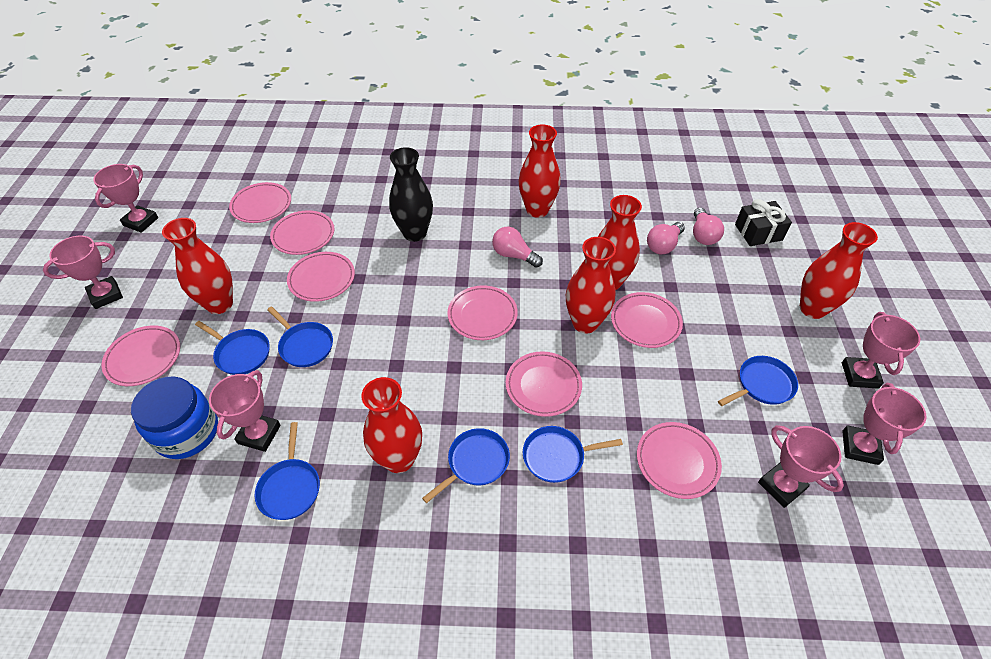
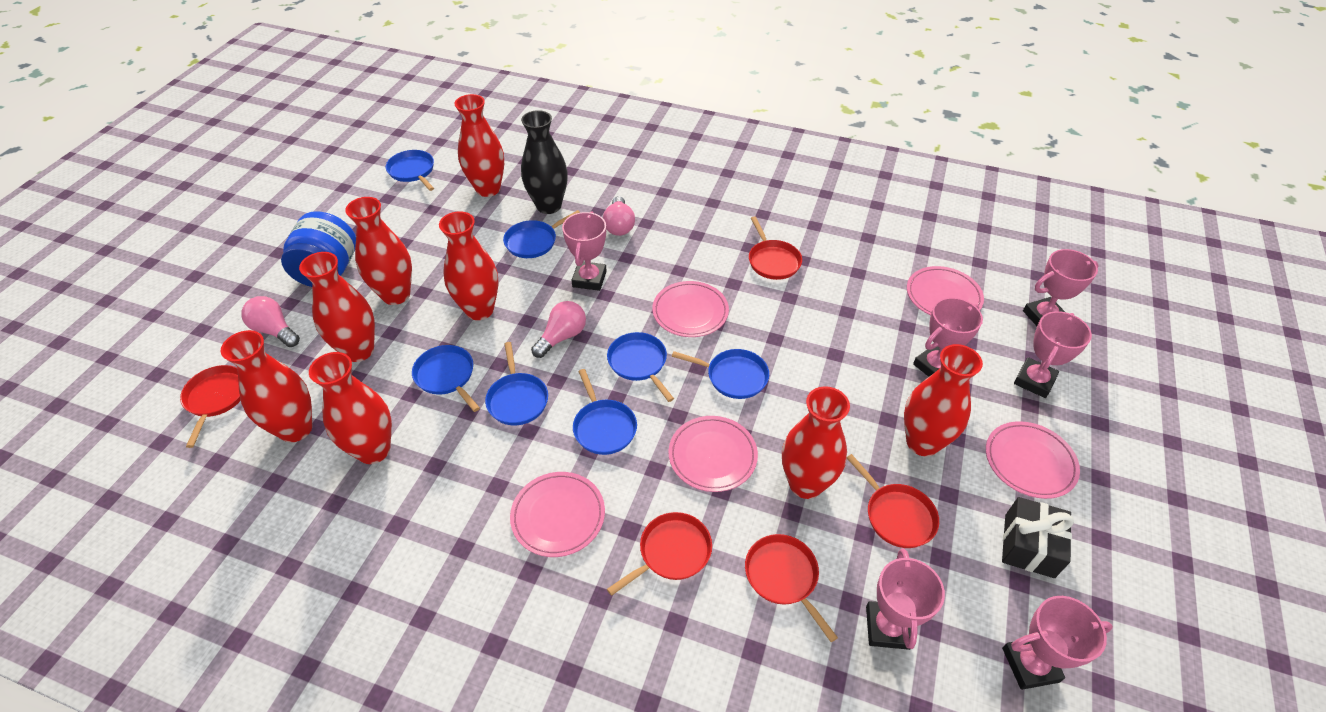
blue pan: 6 -> 7
pink plate: 8 -> 5
red pan: 0 -> 5
red vase: 6 -> 8

